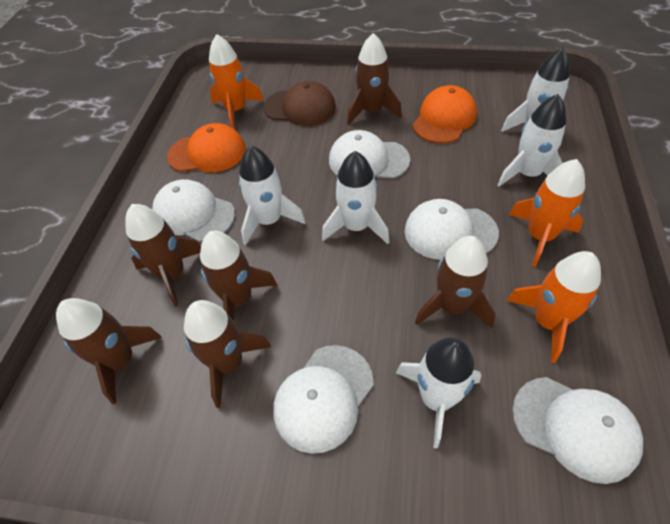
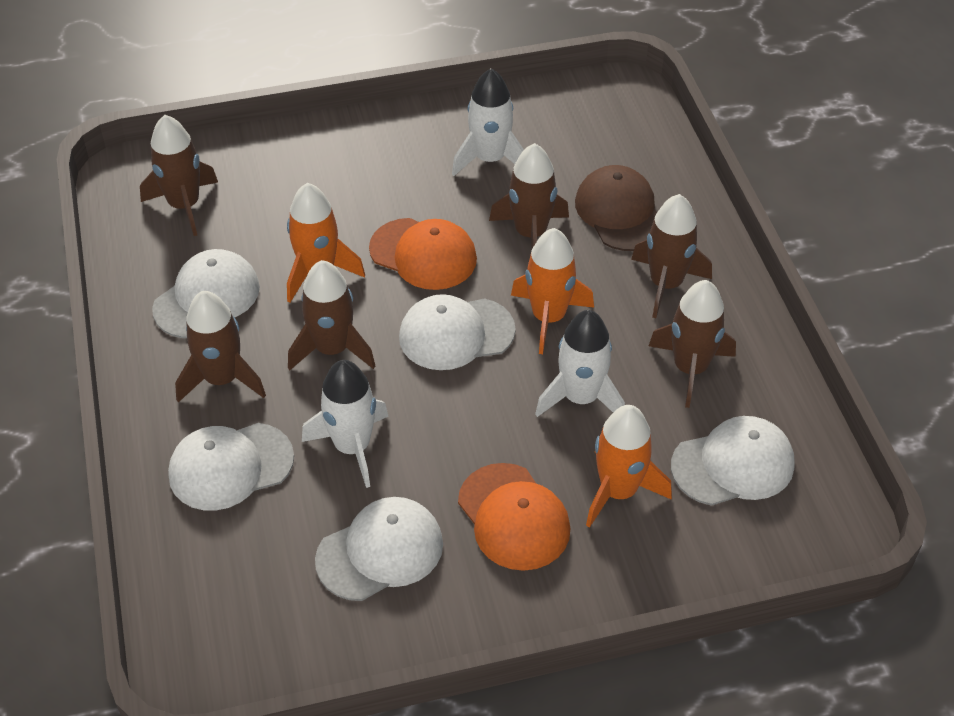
white rocket: 5 -> 3

